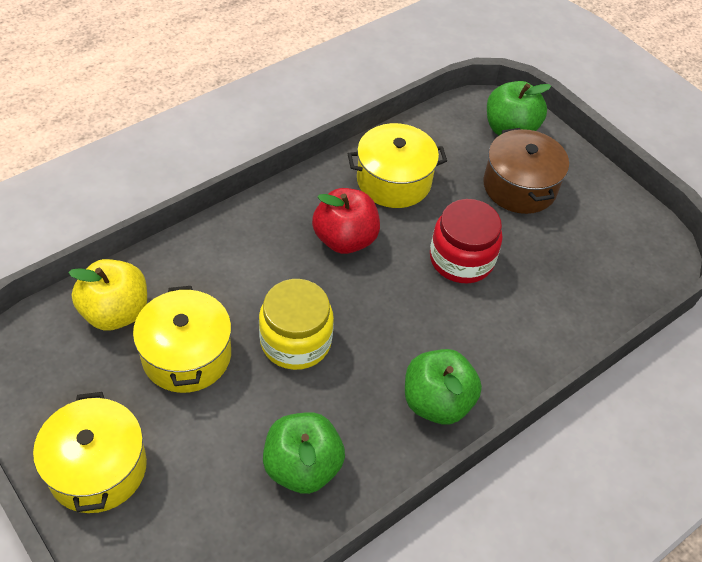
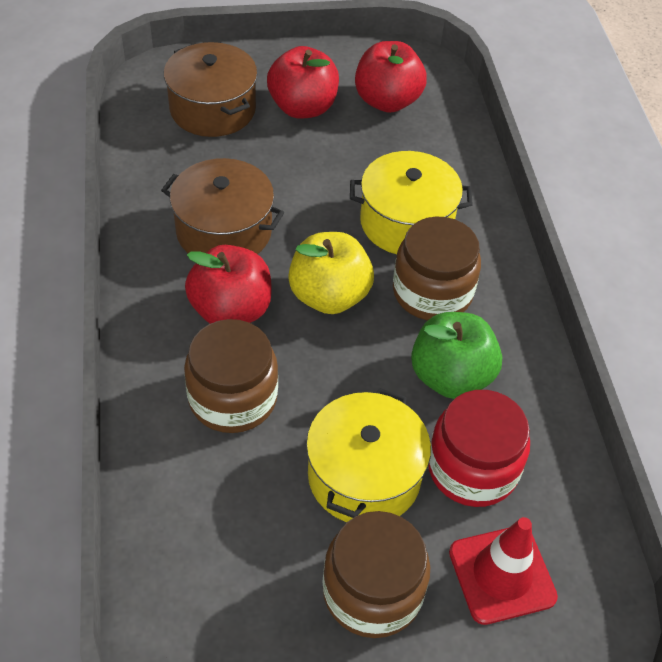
brown jar: 0 -> 3
brown pot: 1 -> 2
green apple: 3 -> 1
red apple: 1 -> 3
red traffic cone: 0 -> 1
yellow jar: 1 -> 0
yellow pot: 3 -> 2

